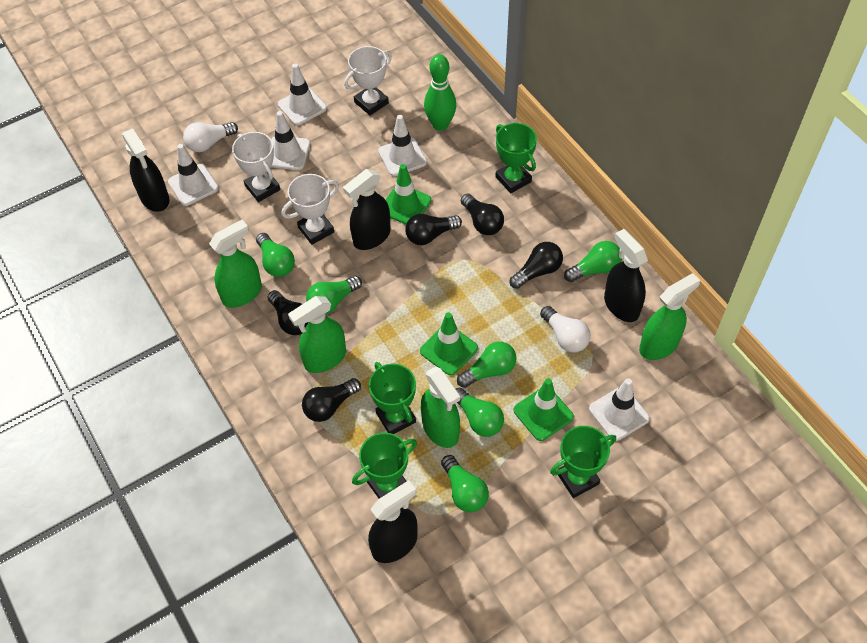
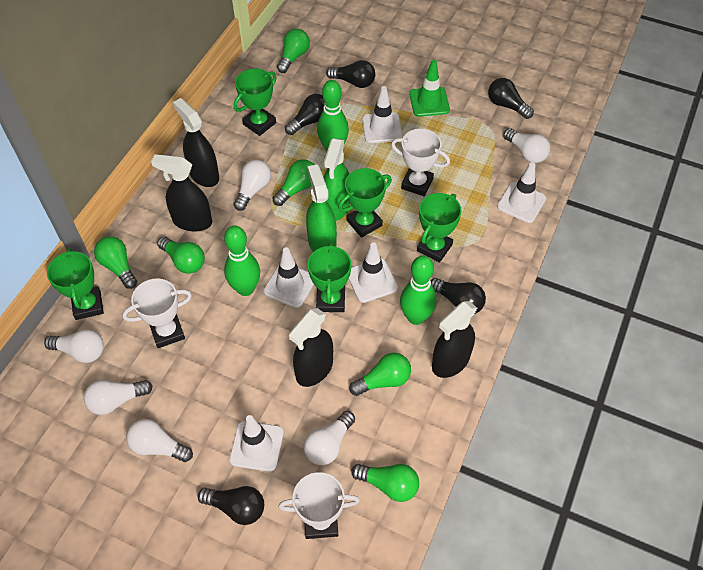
green bowling pin: 1 -> 3
green spray bottle: 4 -> 2
green traffic cone: 3 -> 1
green trophy: 4 -> 5
white light bulb: 2 -> 6

